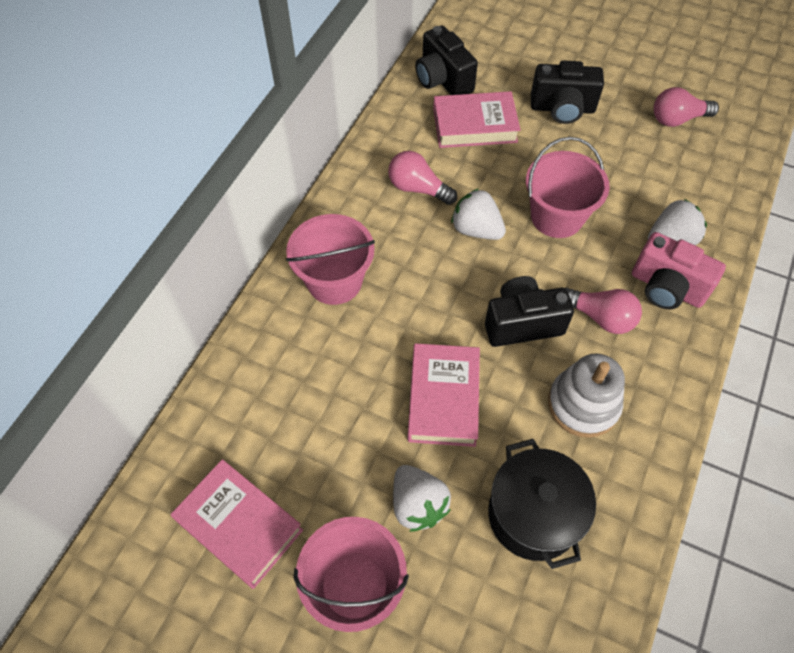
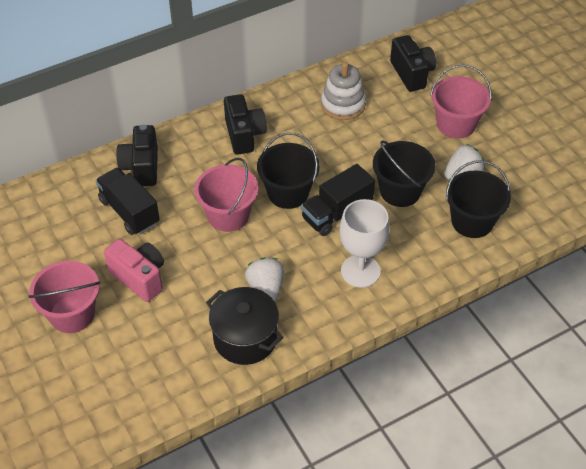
black bucket: 0 -> 3
black truck: 0 -> 2
pink book: 3 -> 0
pink light bulb: 3 -> 0
white goblet: 0 -> 1
white strawberry: 3 -> 2

